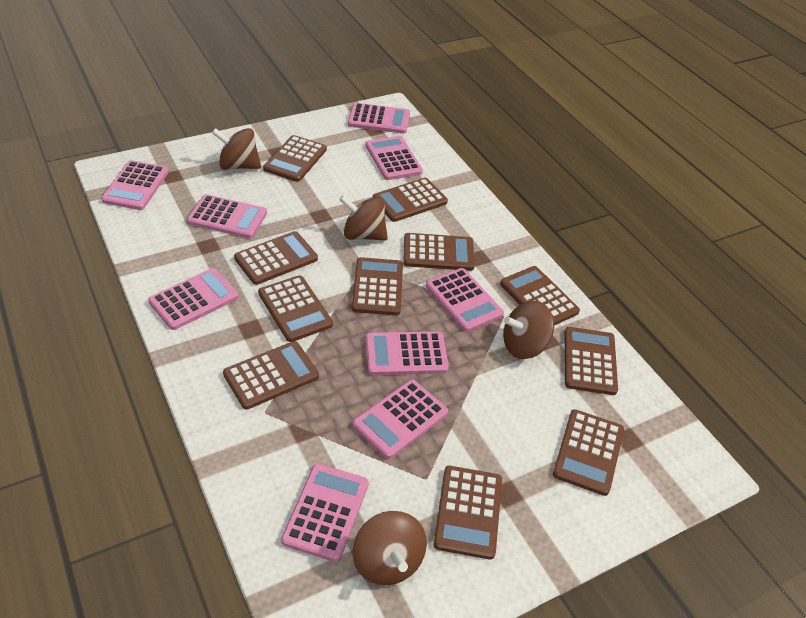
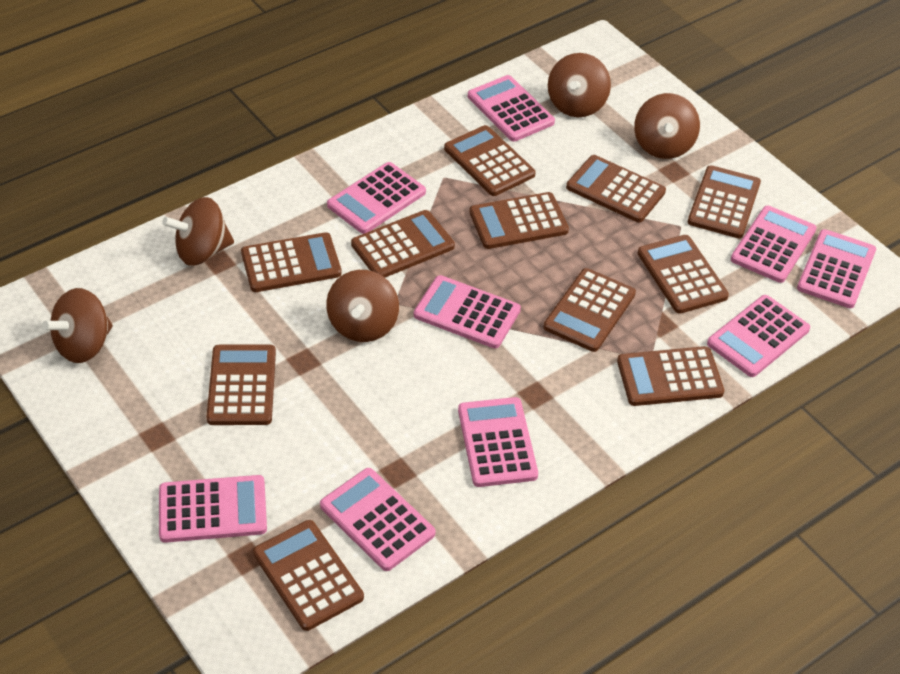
brown spinning top: 4 -> 5

